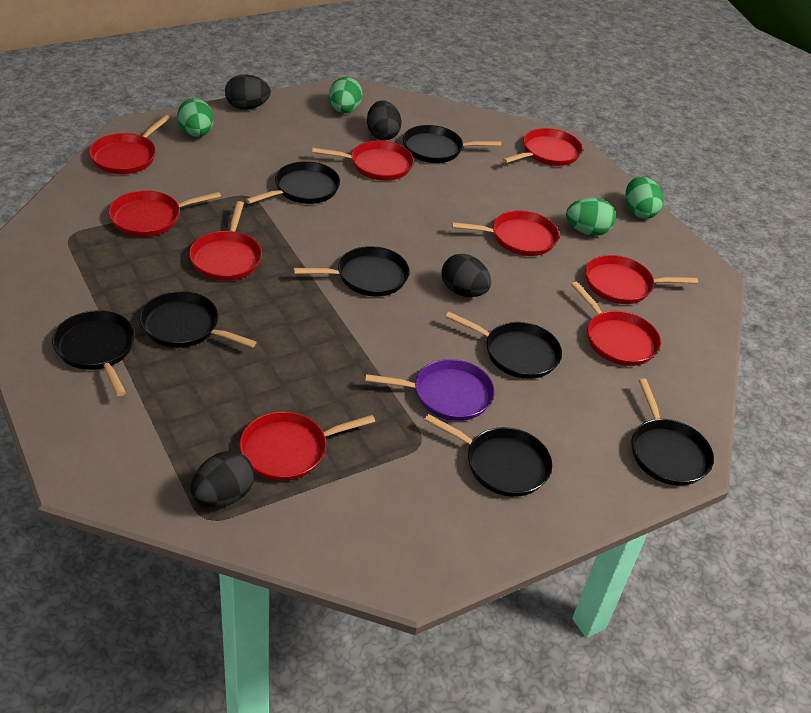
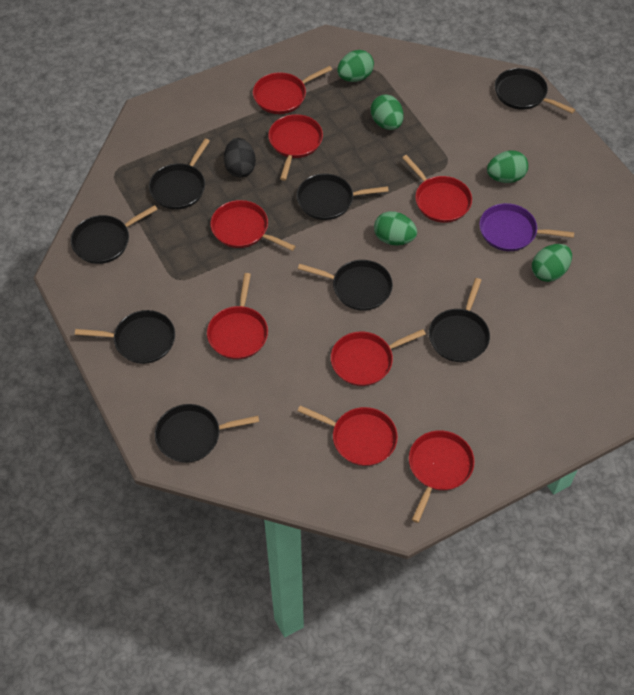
black egg: 4 -> 1
green egg: 4 -> 5
red pan: 9 -> 8

